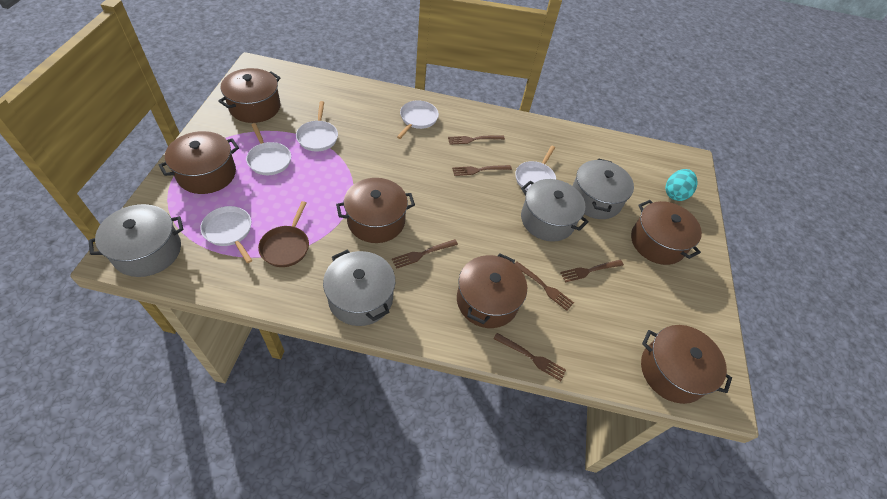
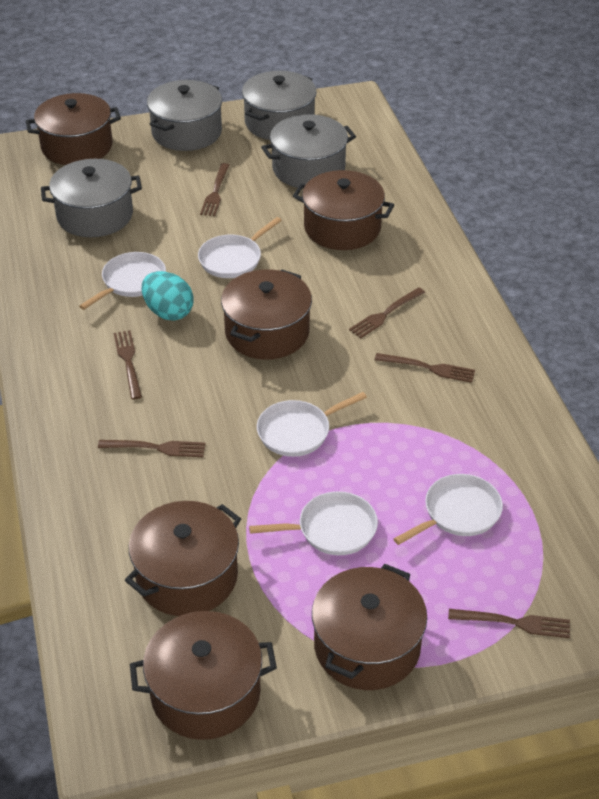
brown pan: 1 -> 0

